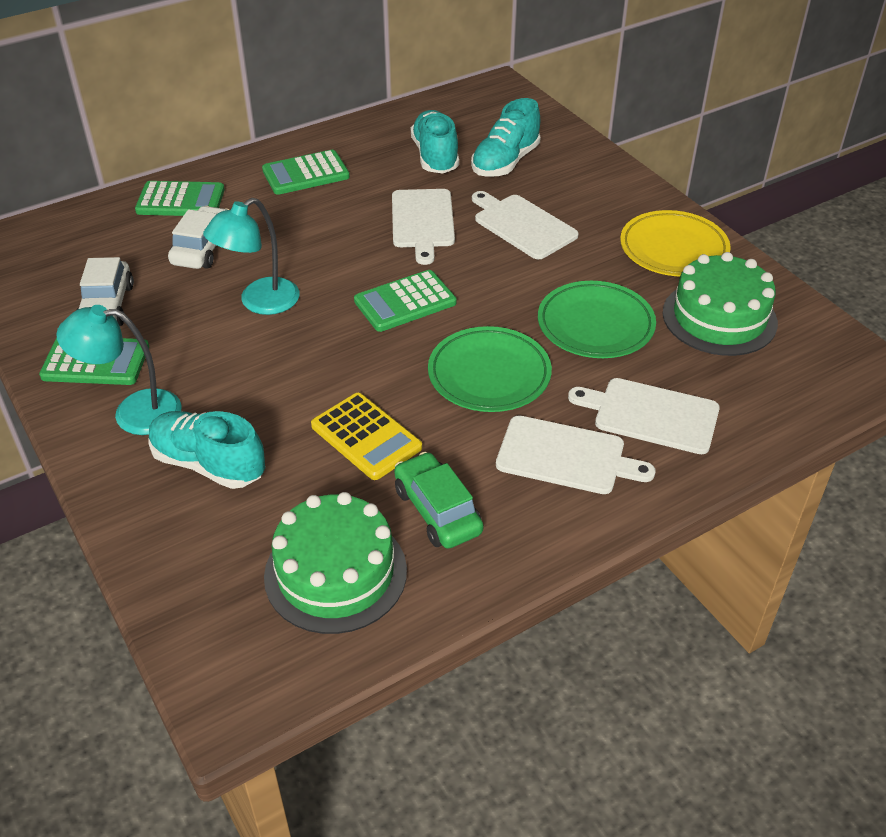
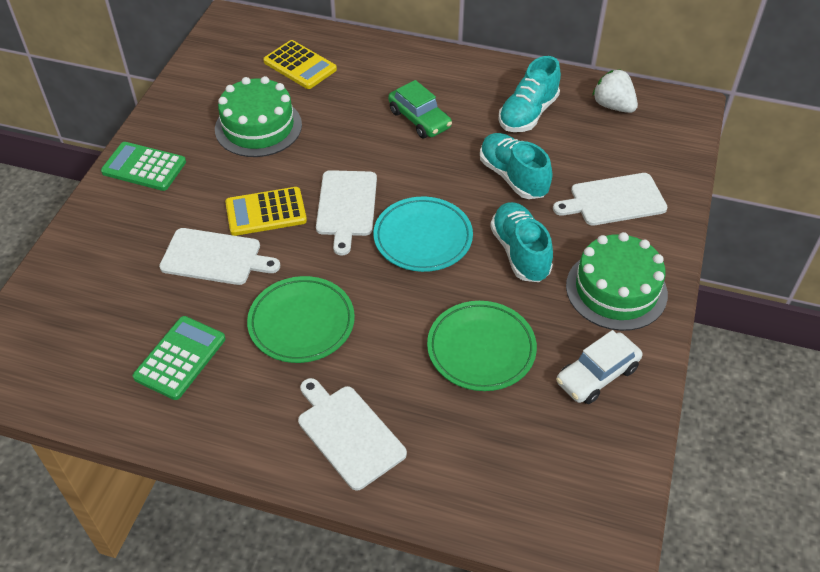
green calculator: 4 -> 2
turquoise lamp: 2 -> 0
turquoise plate: 0 -> 1
white car: 2 -> 1
white strawberry: 0 -> 1
yellow calculator: 1 -> 2
yellow plate: 1 -> 0

